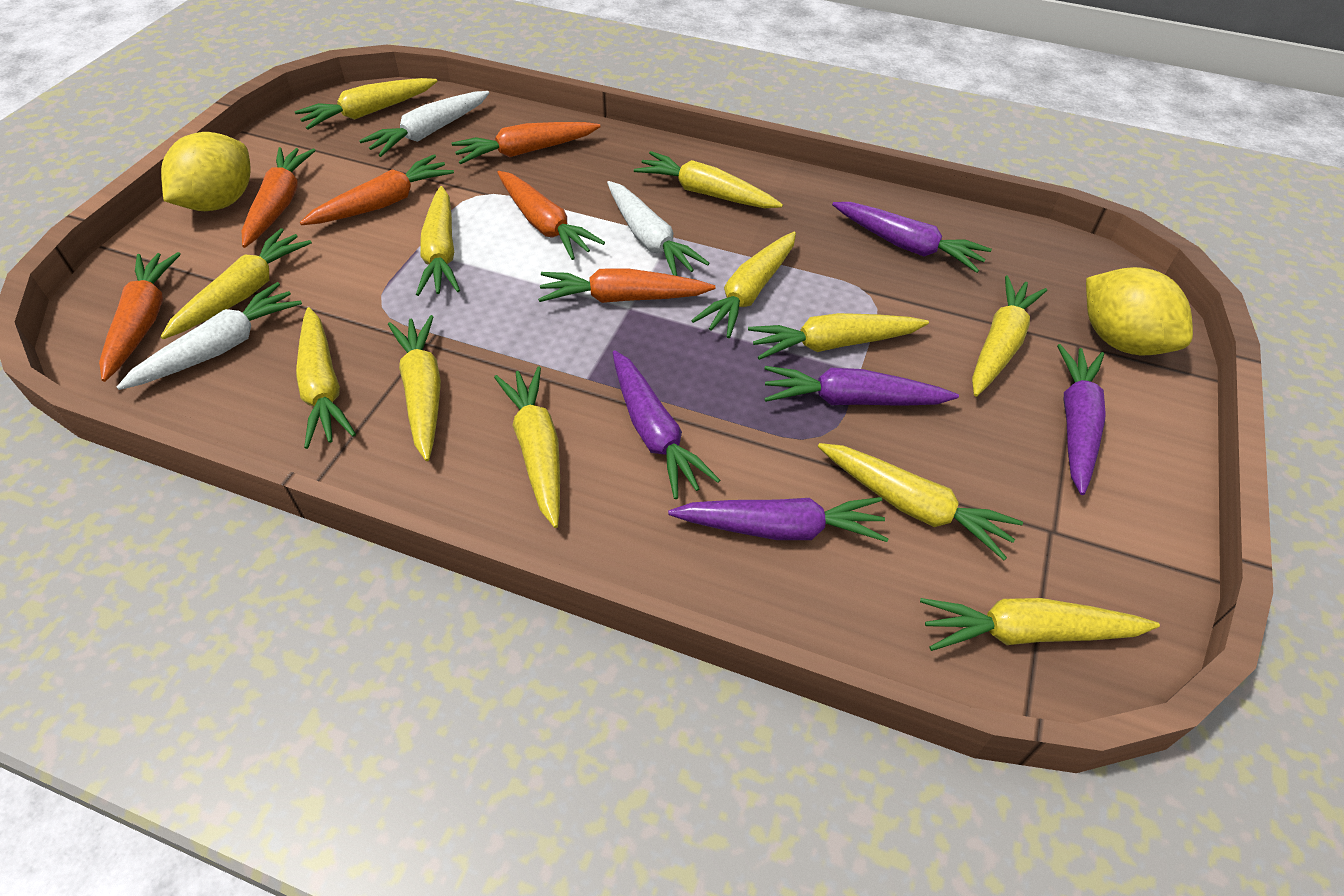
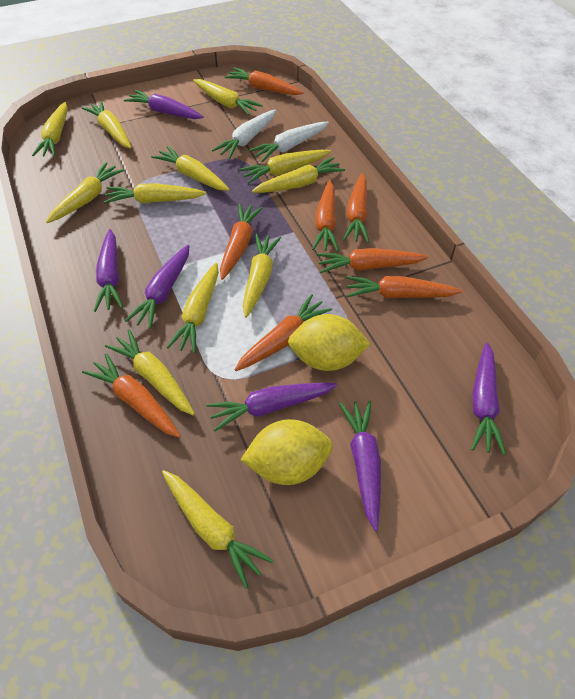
orange carrot: 6 -> 8
purple carrot: 5 -> 6
white carrot: 3 -> 2

